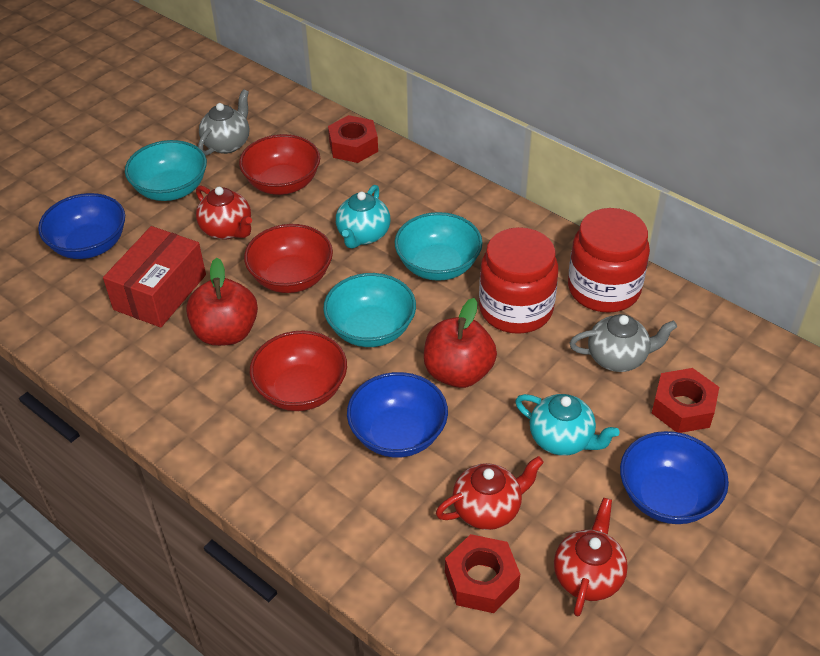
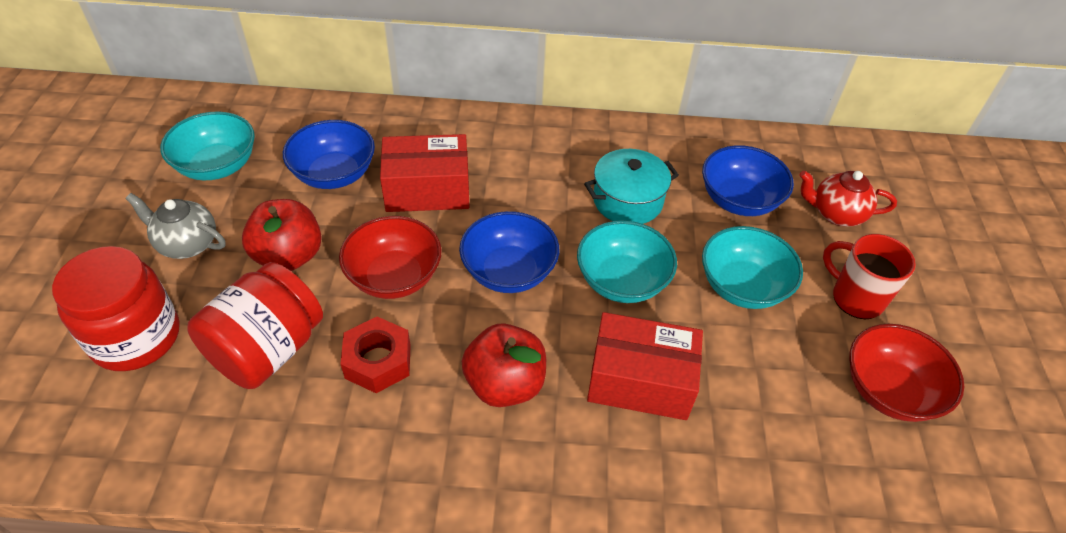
grey teapot: 2 -> 1
red bowl: 3 -> 2
red box: 1 -> 2
red mug: 0 -> 1
red nut: 3 -> 1
red teapot: 3 -> 1
turquoise pot: 0 -> 1
turquoise teapot: 2 -> 0

